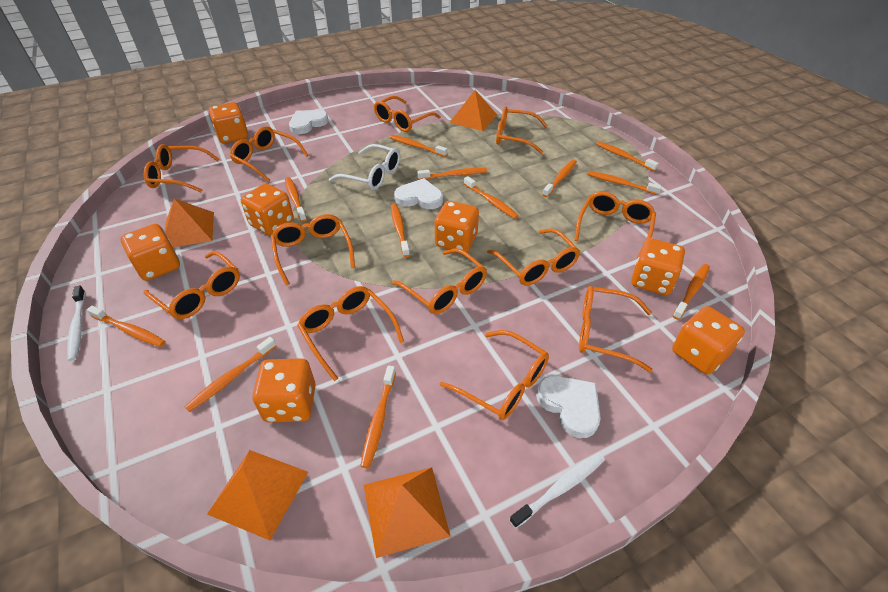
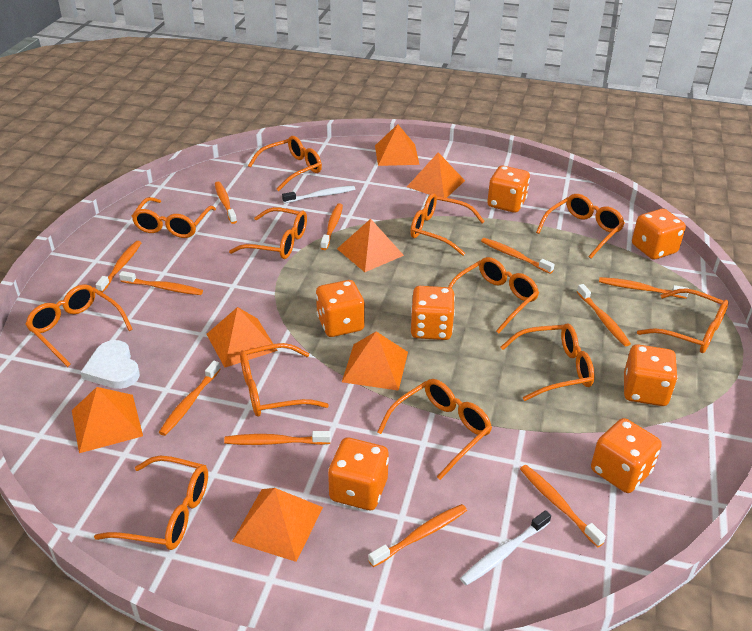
orange pyramid: 4 -> 7
orange toothbrush: 12 -> 11
white glasses: 1 -> 0
white heart: 3 -> 1

